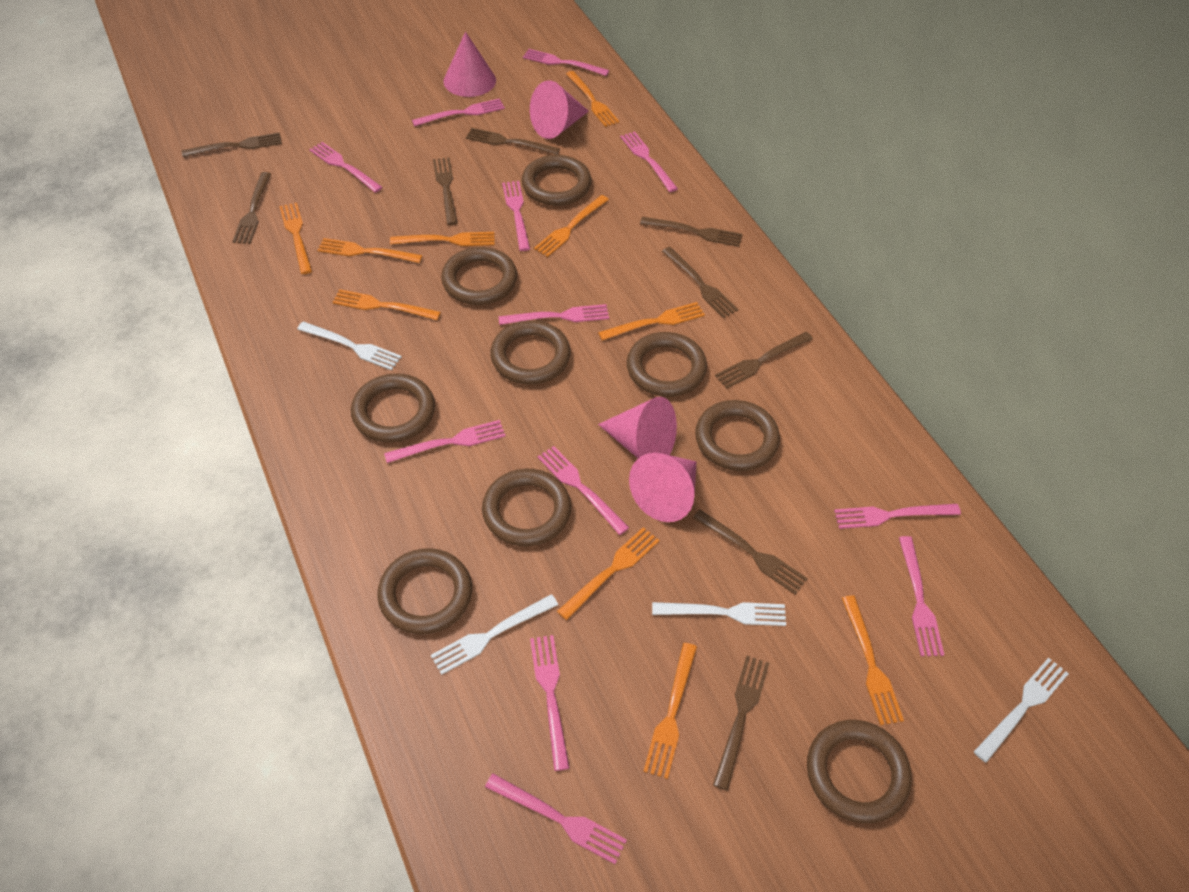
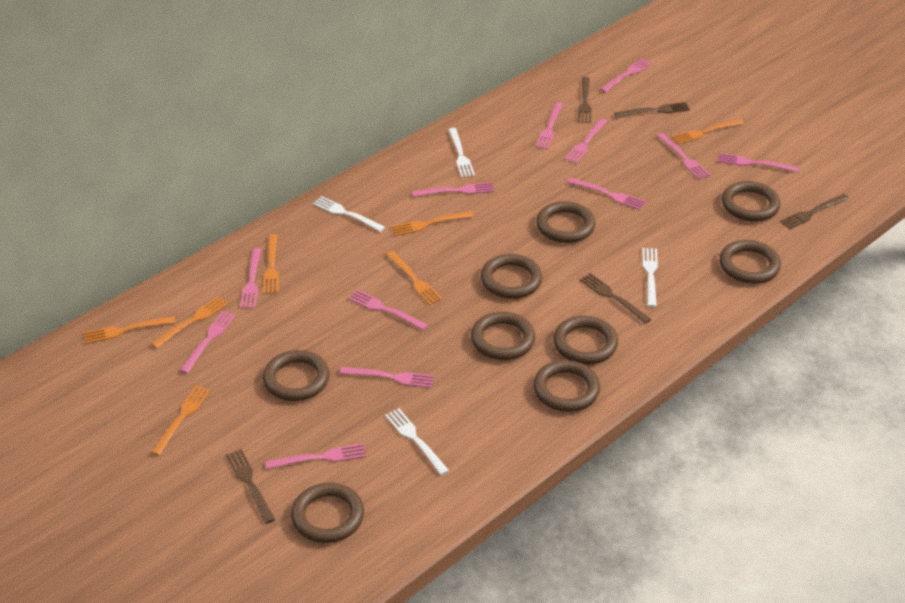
brown fork: 9 -> 5
orange fork: 10 -> 7
pink cone: 4 -> 0

